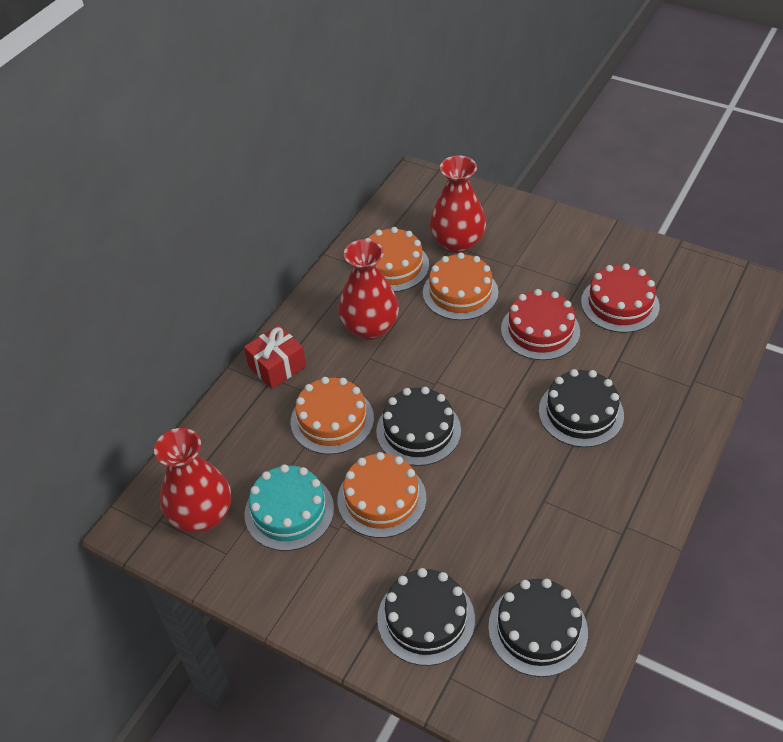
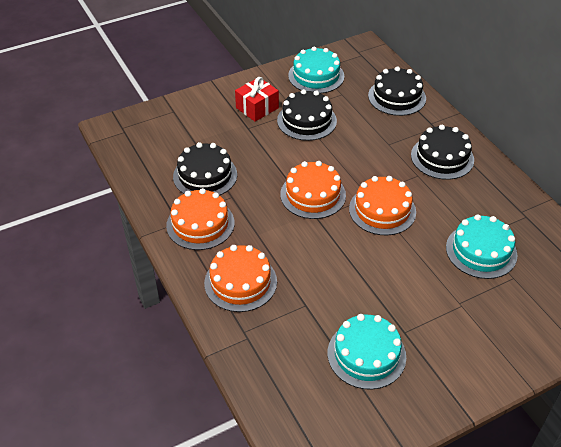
red cake: 2 -> 0
red vase: 3 -> 0
turquoise cake: 1 -> 3

